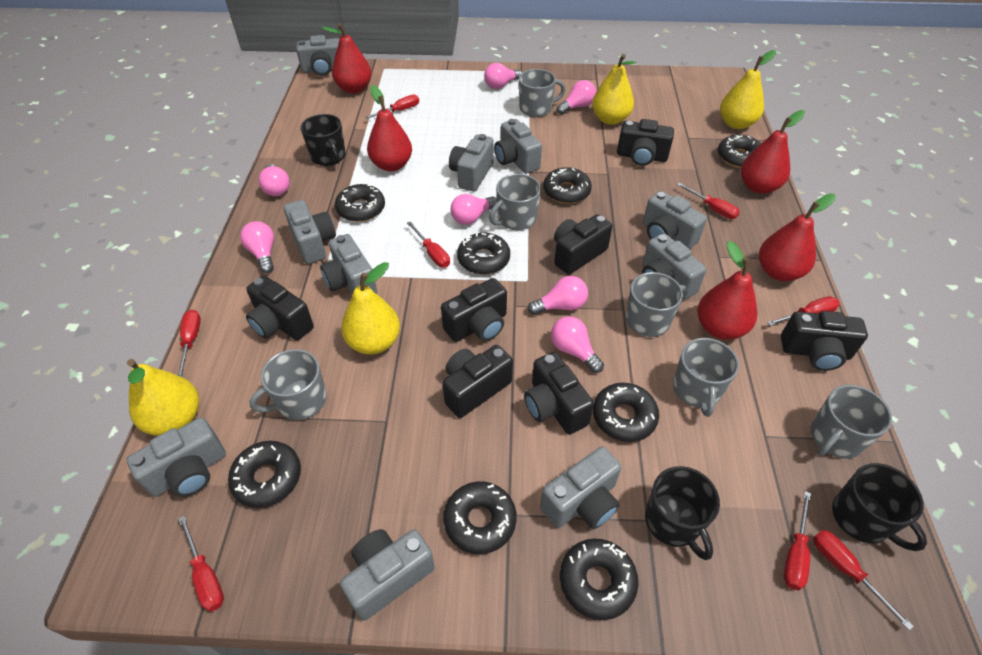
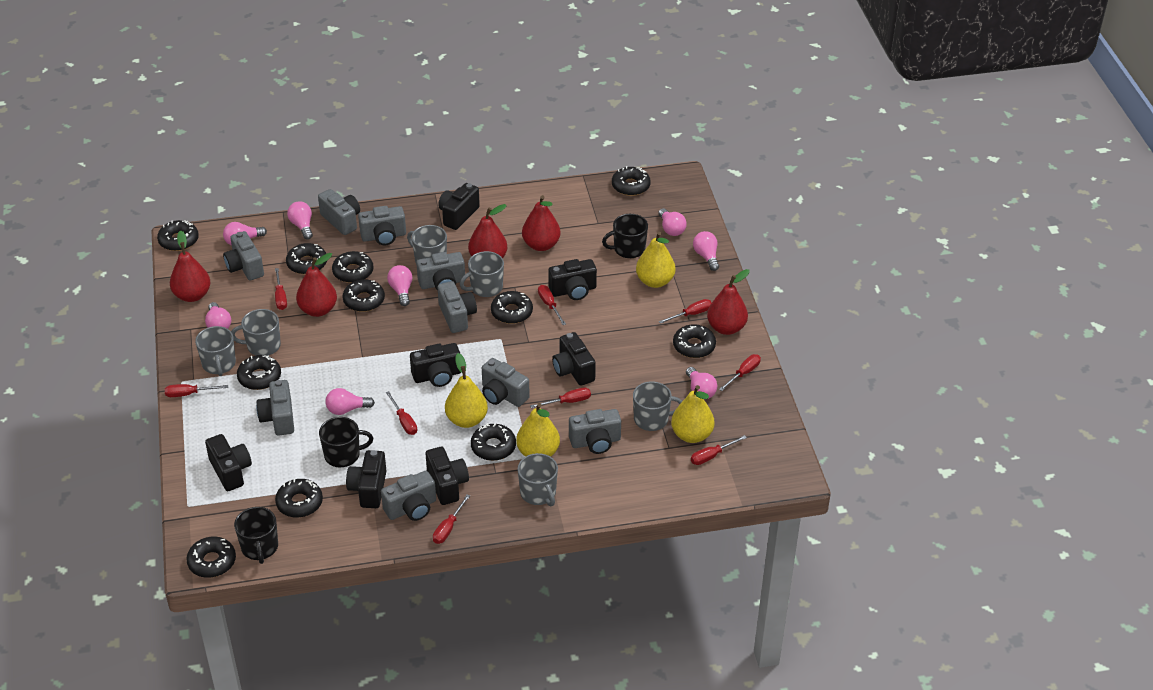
black donut: 8 -> 11
grey camera: 10 -> 9
pink light bulb: 7 -> 8
red screwdriver: 8 -> 9

